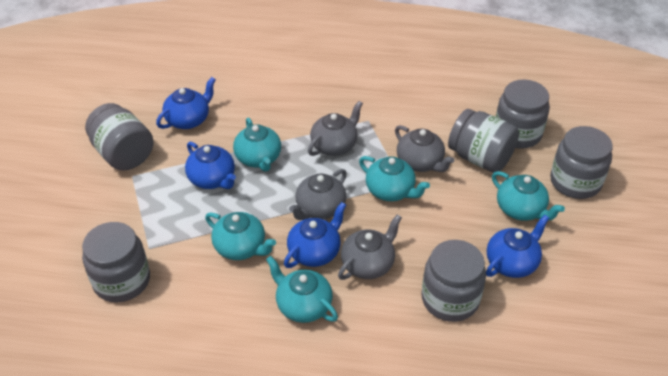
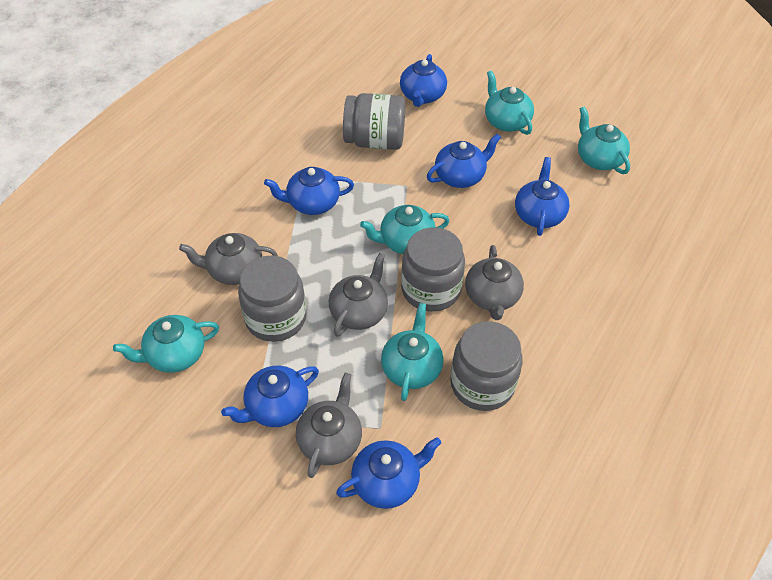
blue teapot: 4 -> 6
grey jar: 6 -> 4

